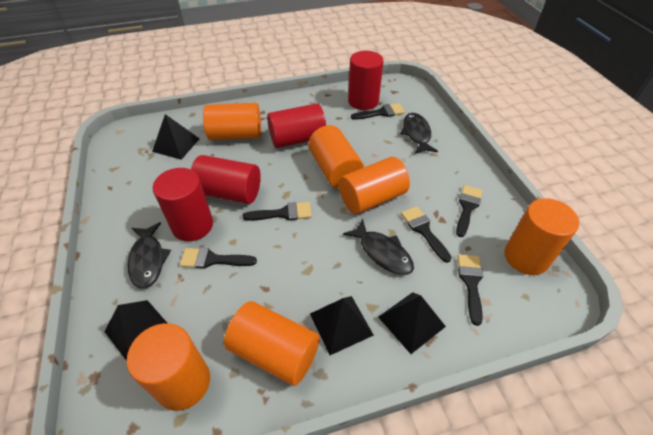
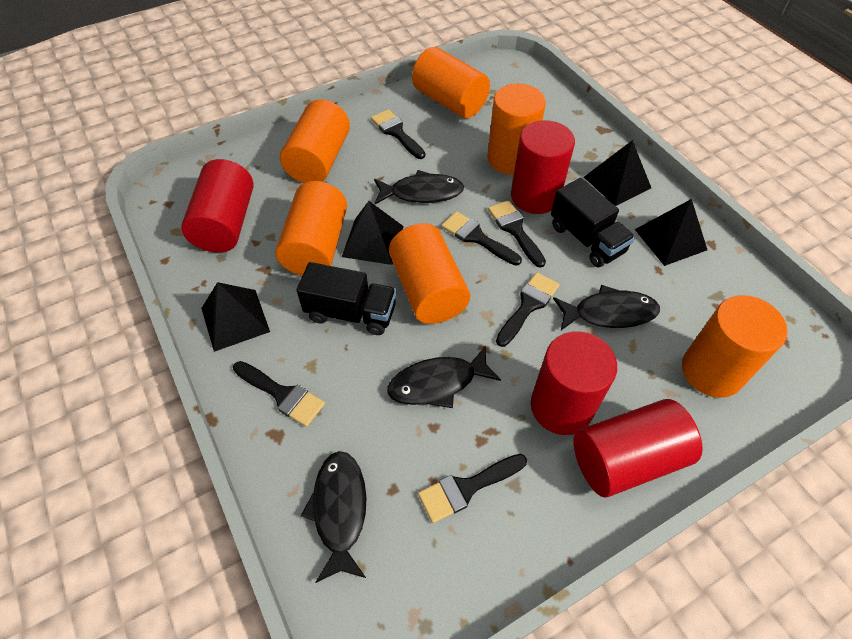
black fish: 3 -> 4
black truck: 0 -> 2

